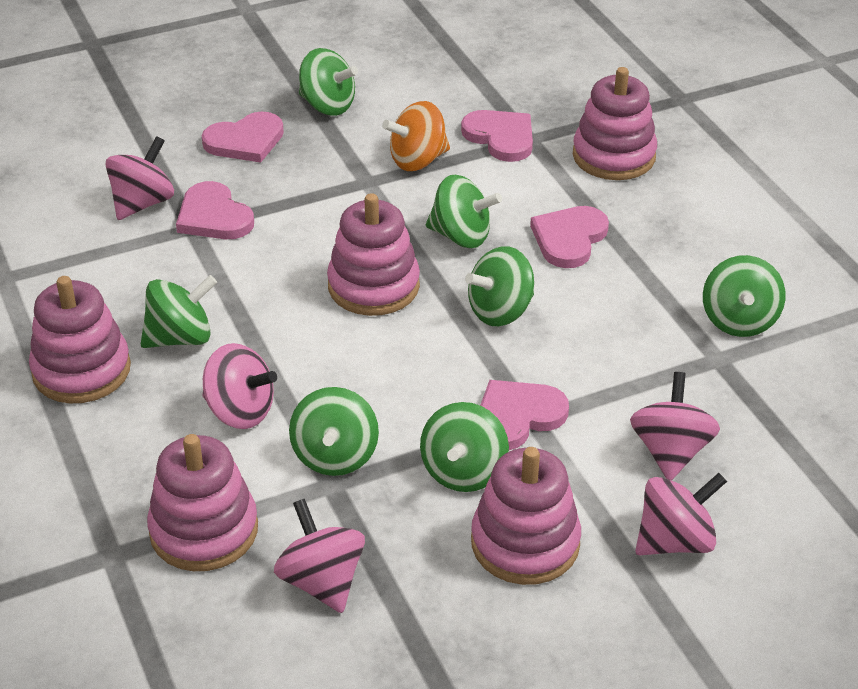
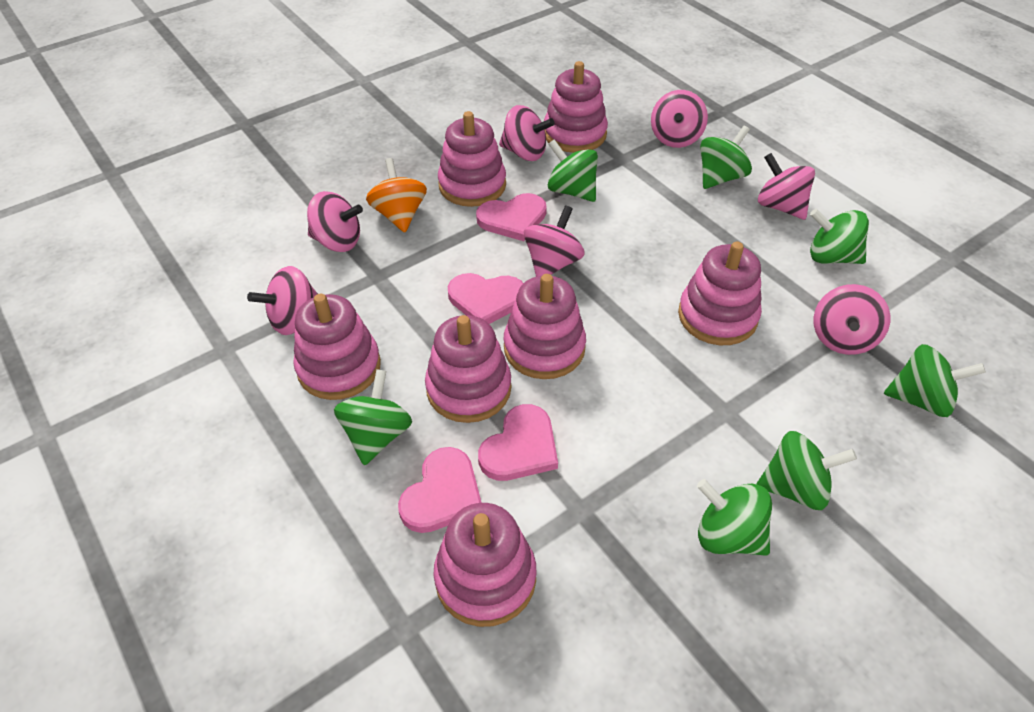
pink heart: 5 -> 4
pink spinning top: 5 -> 7
pink stacking toy: 5 -> 7

